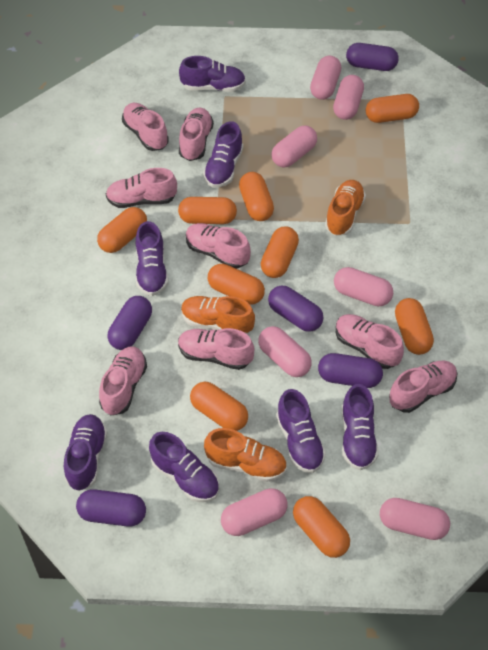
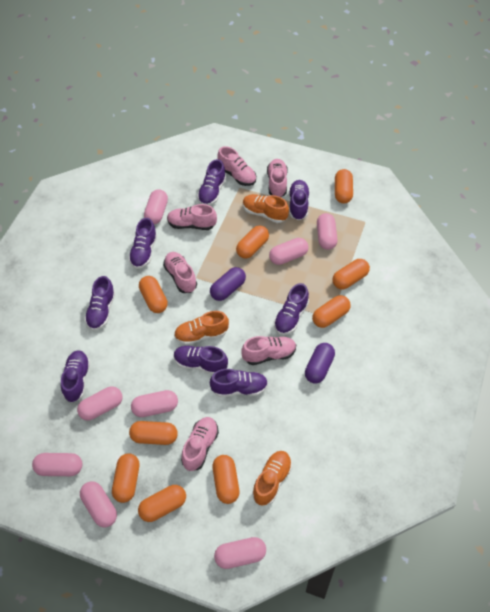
pink capsule: 7 -> 8
pink shoe: 8 -> 6
purple capsule: 5 -> 2
purple shoe: 7 -> 8

